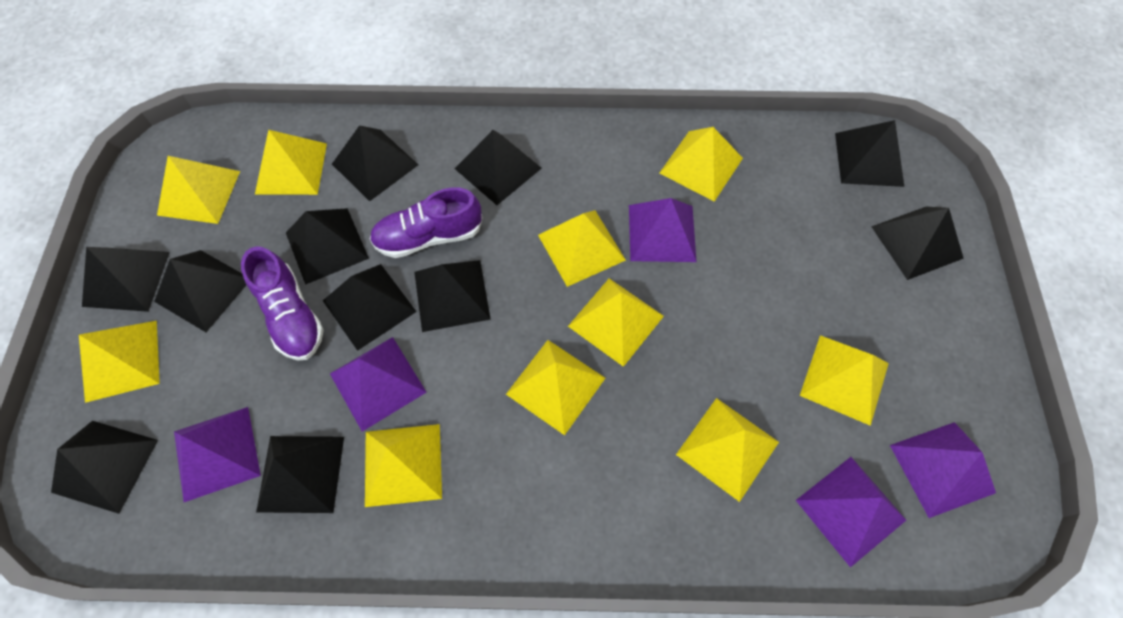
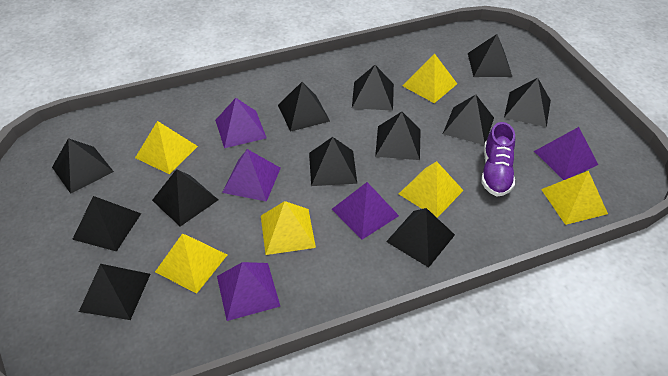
black pyramid: 11 -> 12
purple shoe: 2 -> 1
yellow pyramid: 10 -> 6

